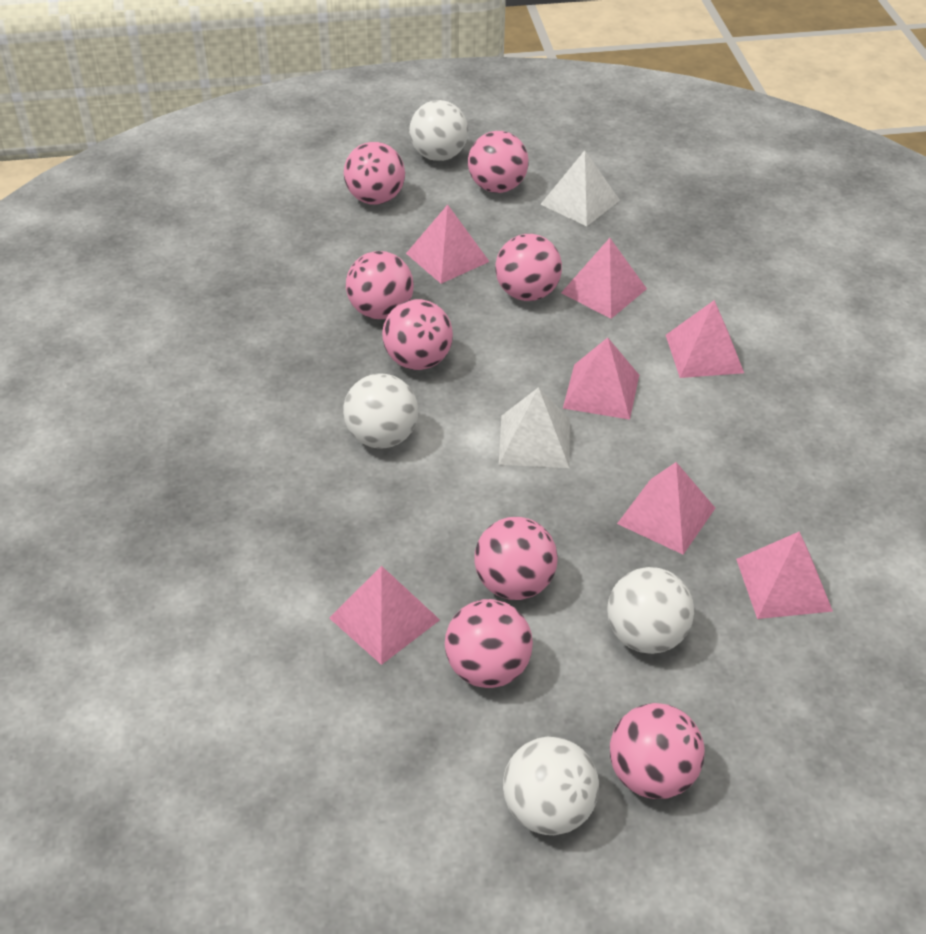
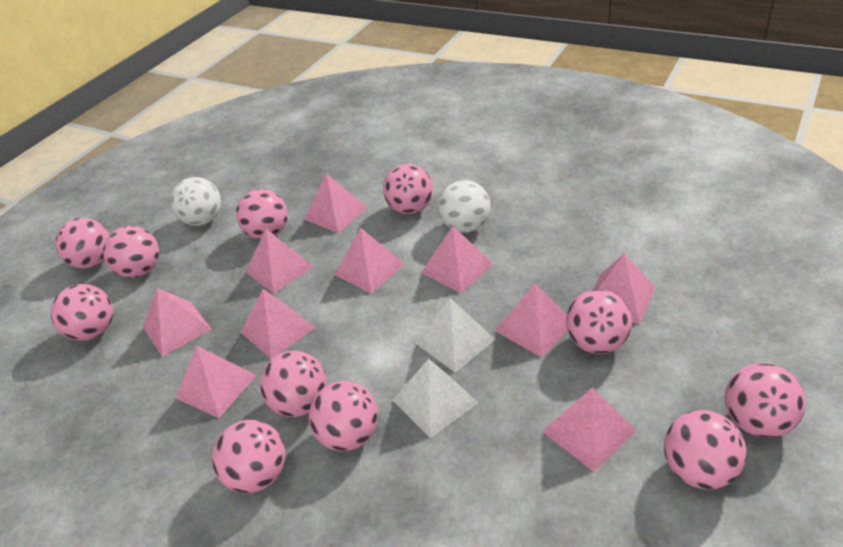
pink ball: 8 -> 11
pink pyramid: 7 -> 10
white ball: 4 -> 2

